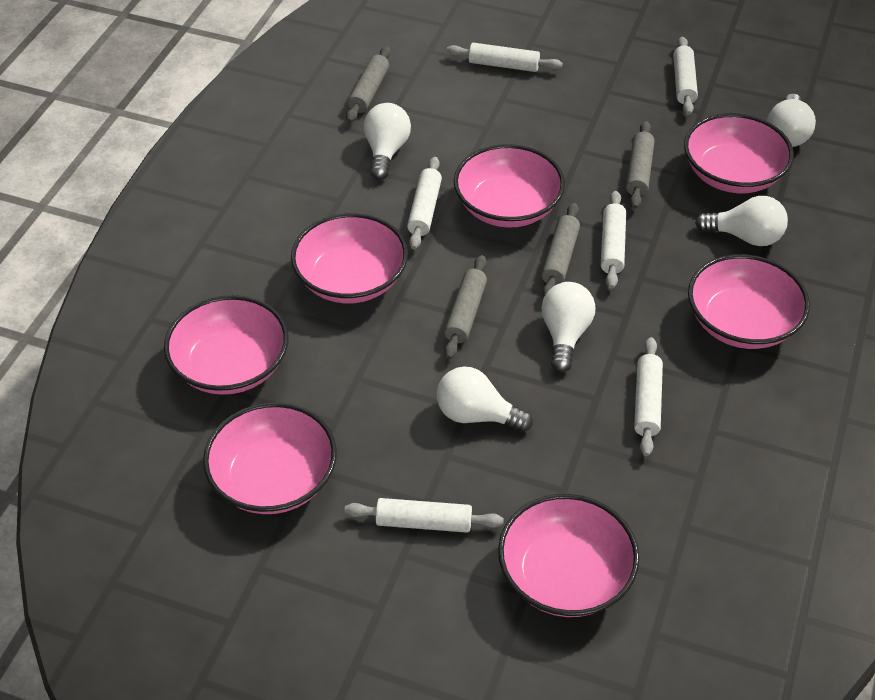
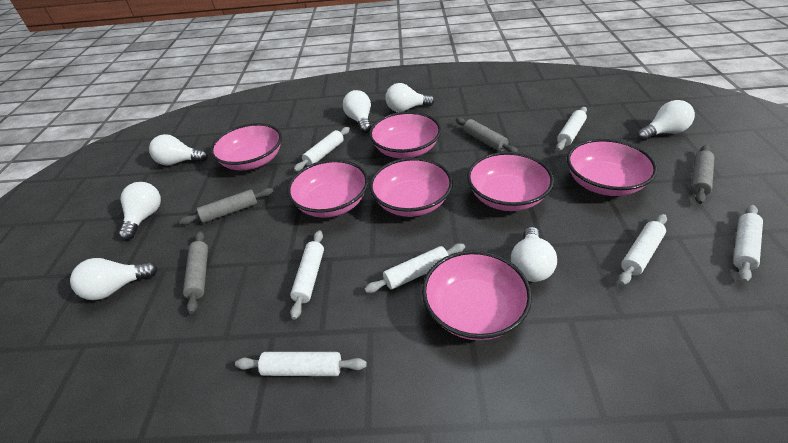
white light bulb: 5 -> 7
white rolling pin: 6 -> 7

